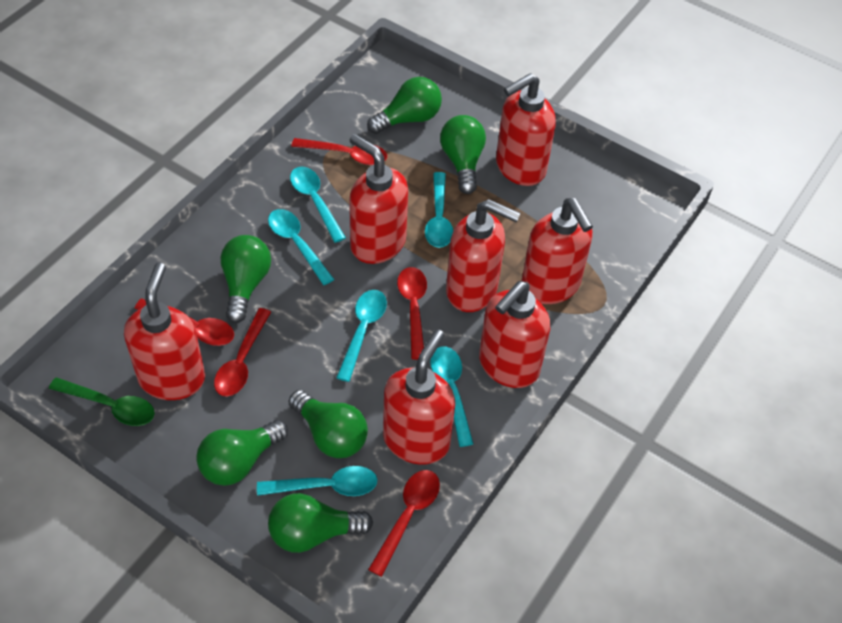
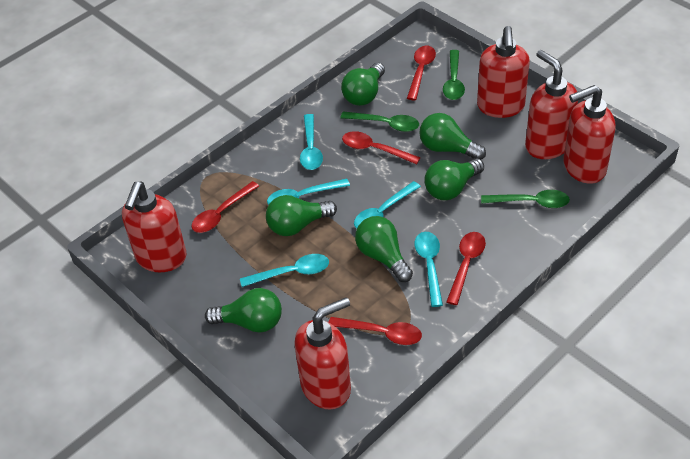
green spoon: 1 -> 3
red soap dispenser: 7 -> 5
turquoise spoon: 6 -> 5

